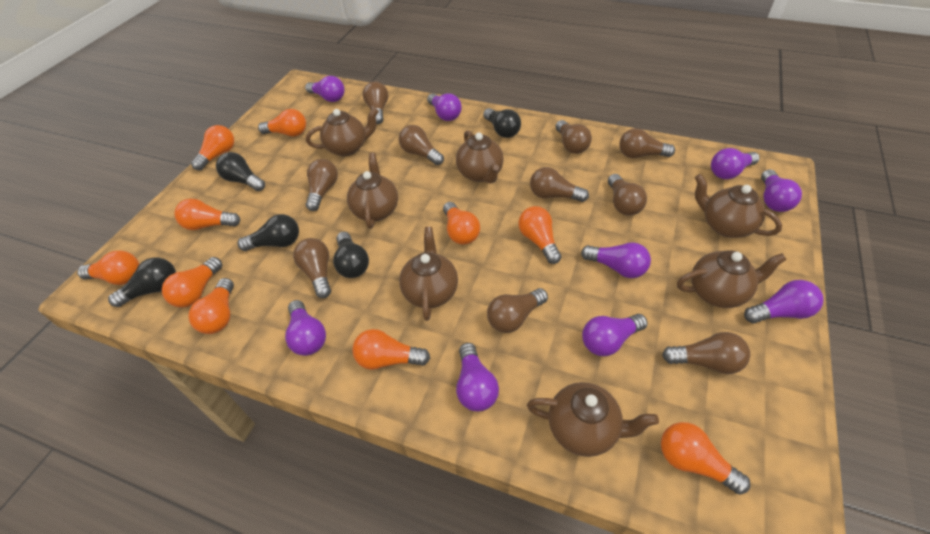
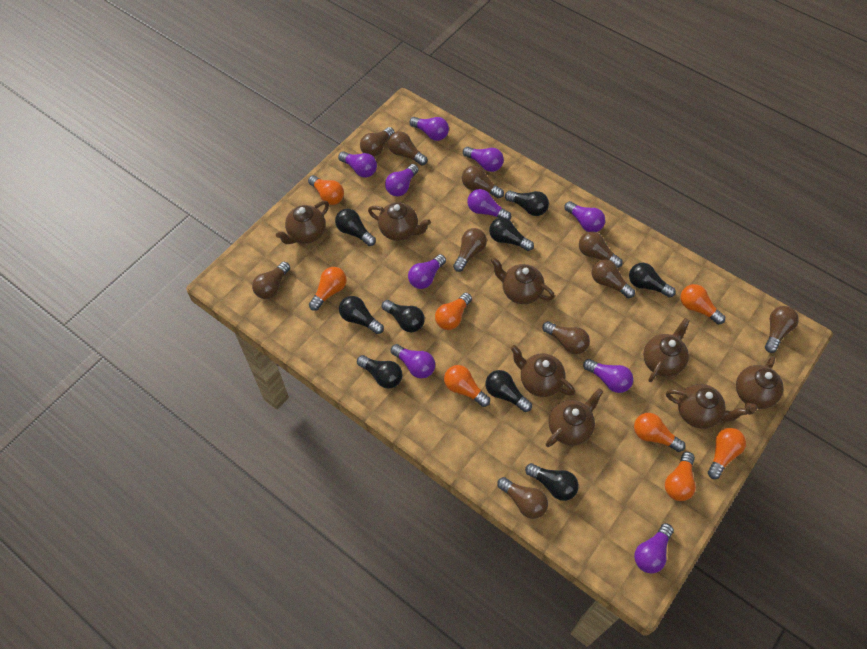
black light bulb: 5 -> 9
brown teapot: 7 -> 8
orange light bulb: 10 -> 8
purple light bulb: 9 -> 10

